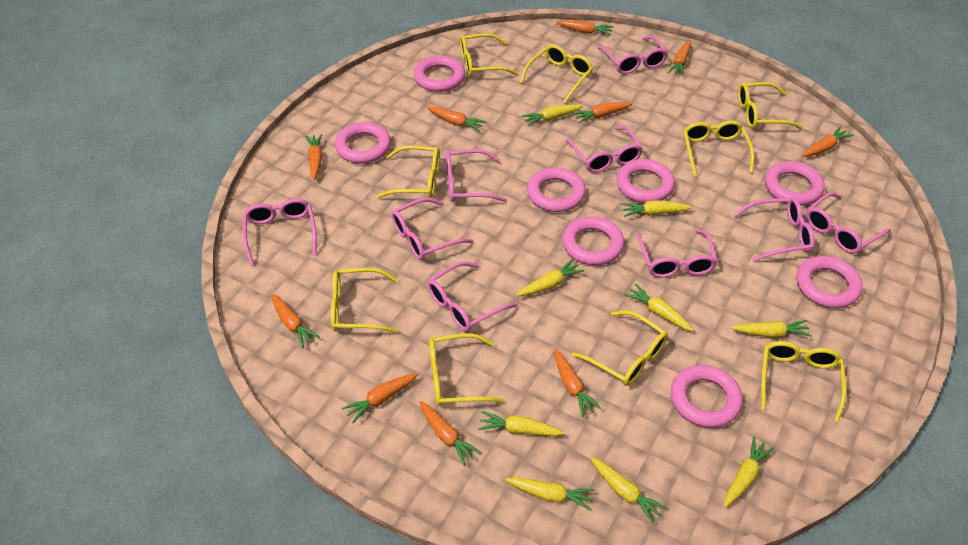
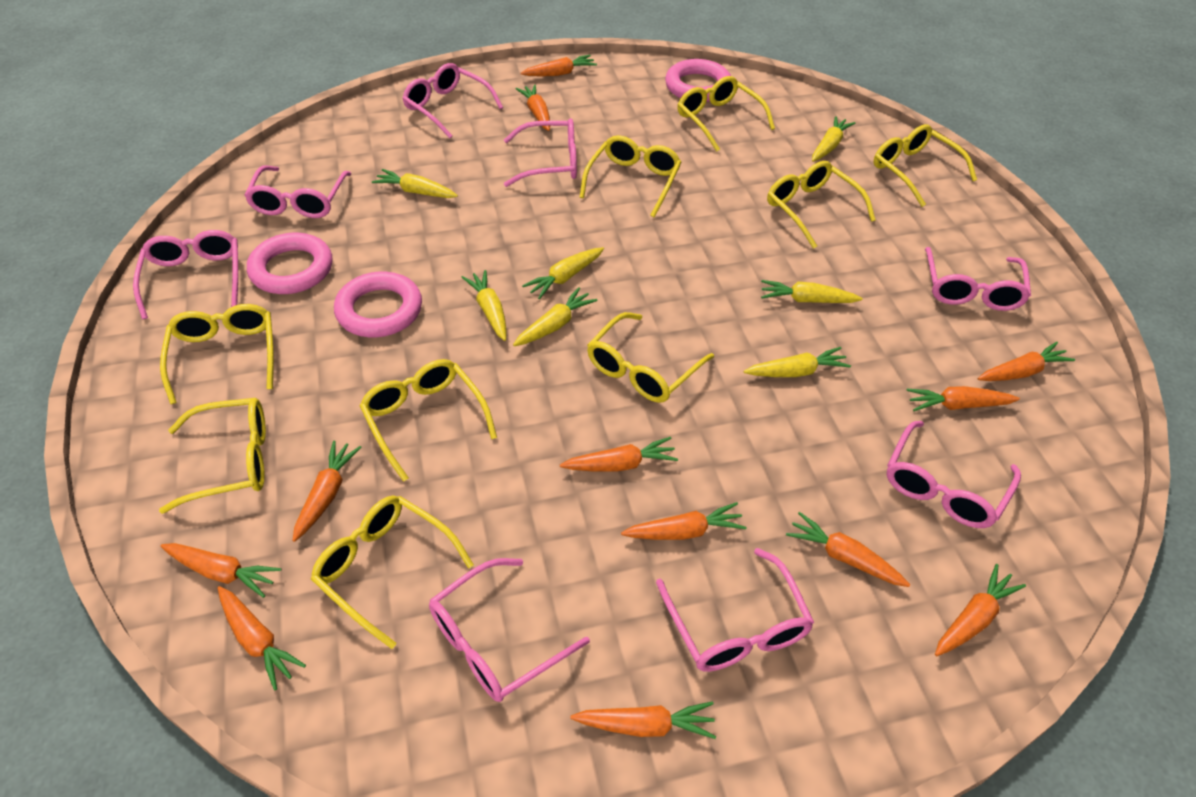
orange carrot: 10 -> 12
pink glasses: 9 -> 8
pink ring: 8 -> 3
yellow carrot: 9 -> 7

